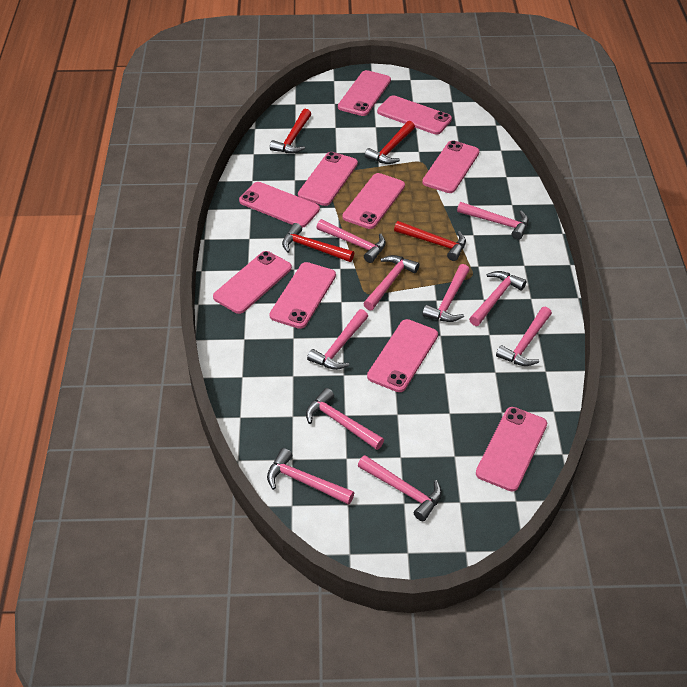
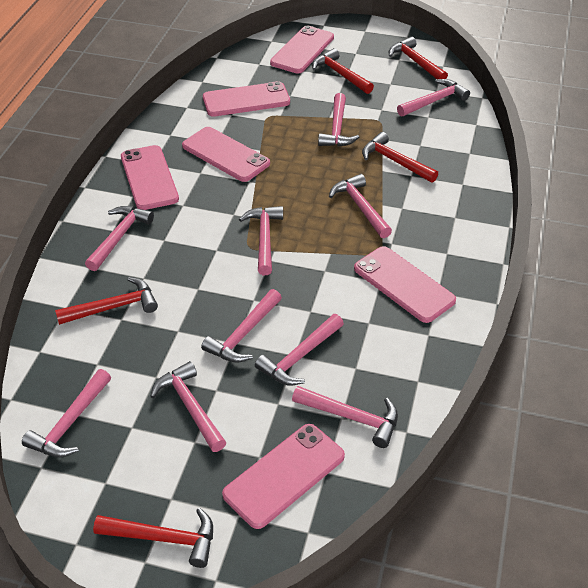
pink phone: 10 -> 6
red hammer: 4 -> 5

